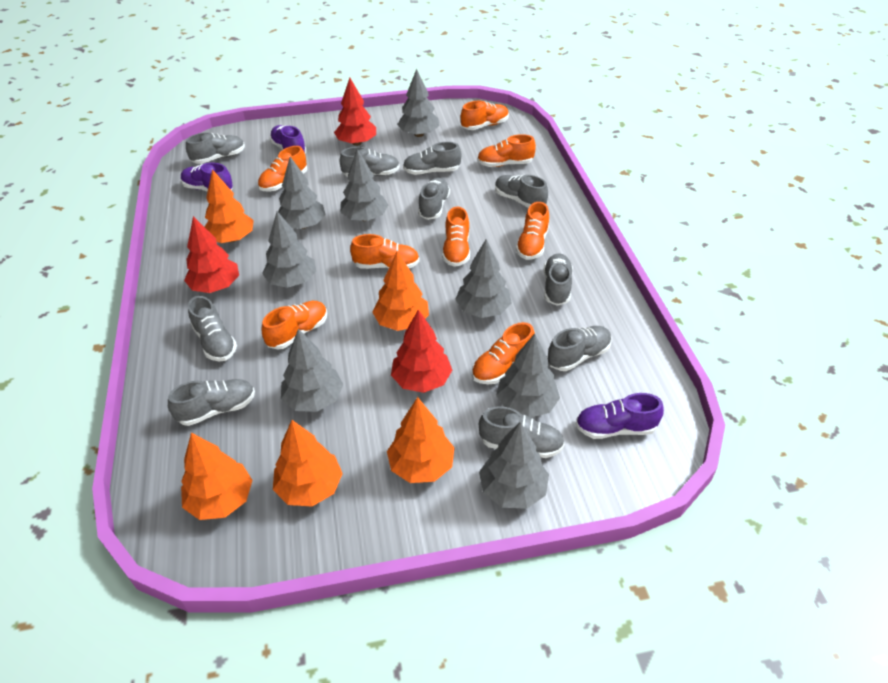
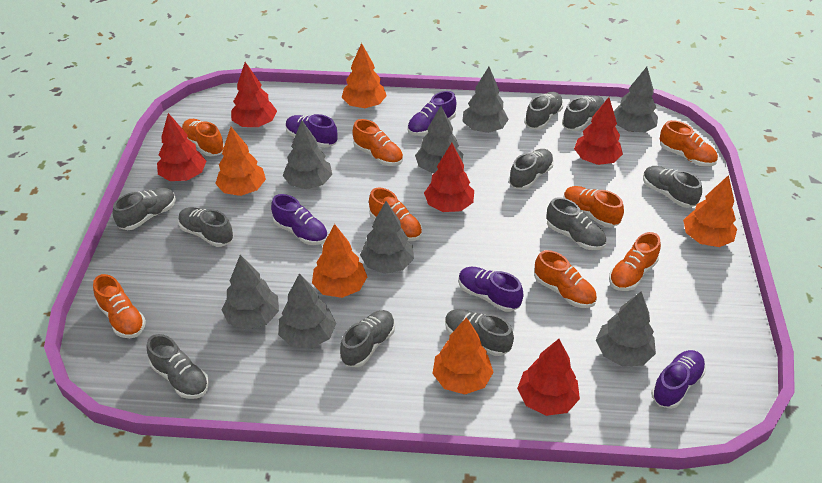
purple shoe: 3 -> 5
red tree: 3 -> 5

